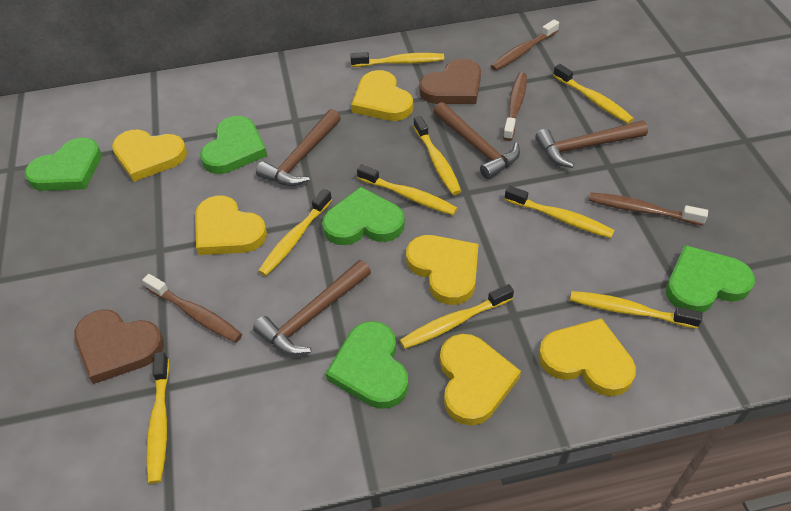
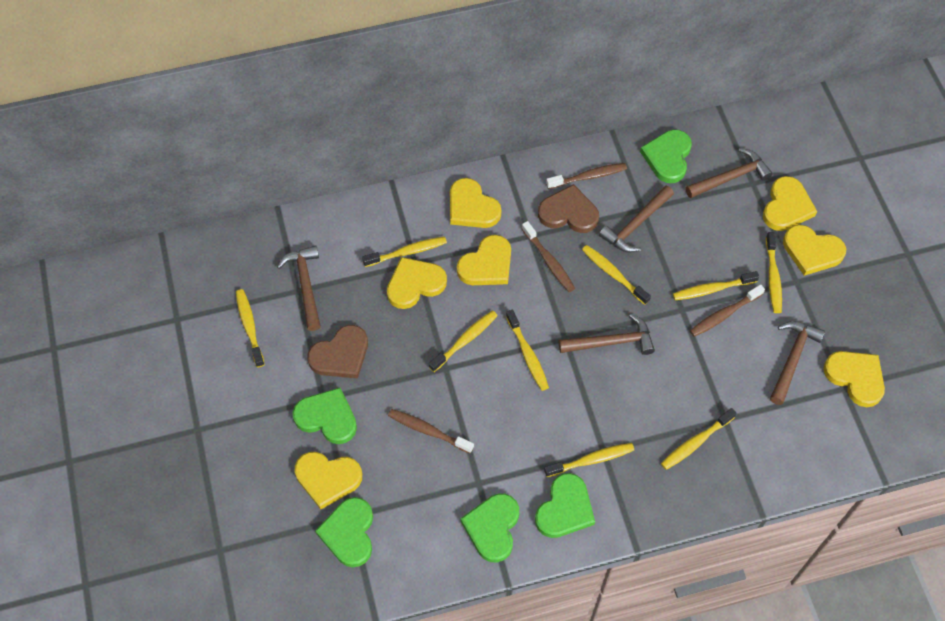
brown hammer: 4 -> 5
yellow heart: 6 -> 7

